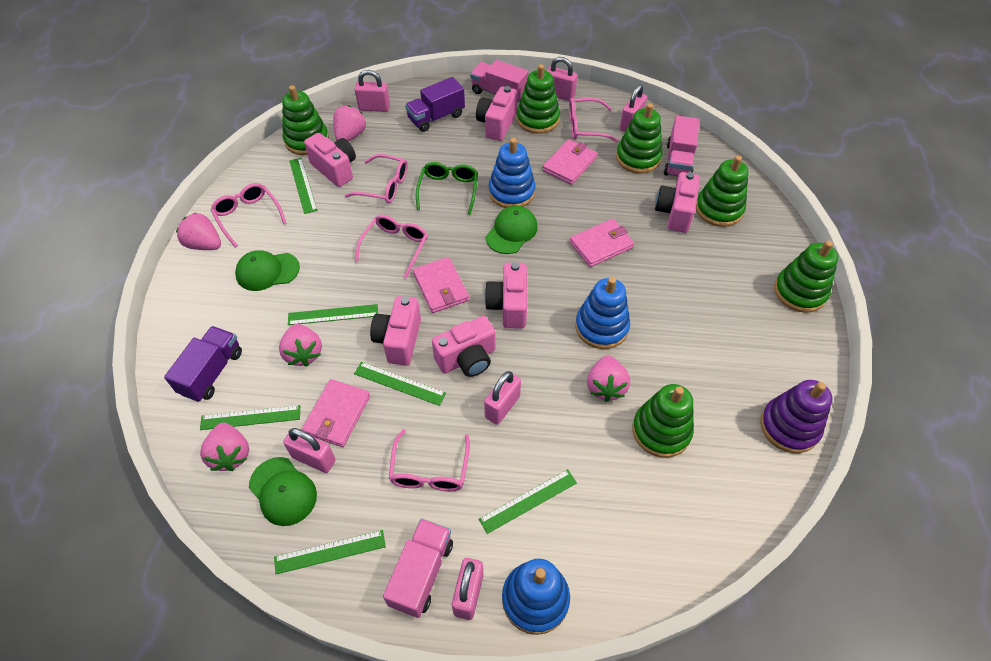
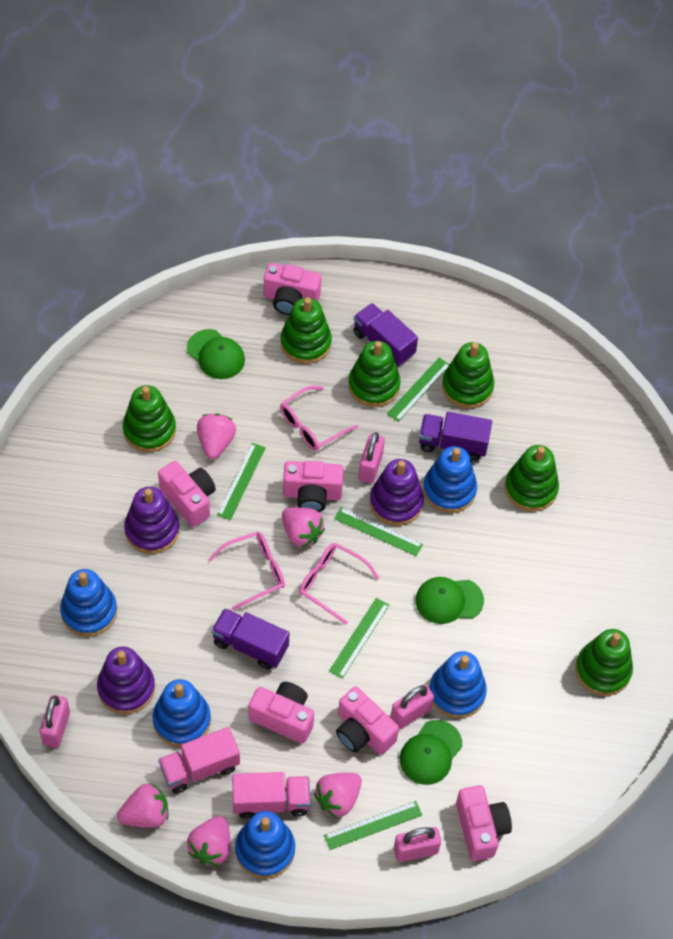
blue stacking toy: 3 -> 5
green glasses: 1 -> 0
green ruler: 6 -> 5
pink glasses: 5 -> 3
pink padlock: 6 -> 4
pink truck: 3 -> 2
pink wallet: 4 -> 0
purple stacking toy: 1 -> 3
purple truck: 2 -> 3

